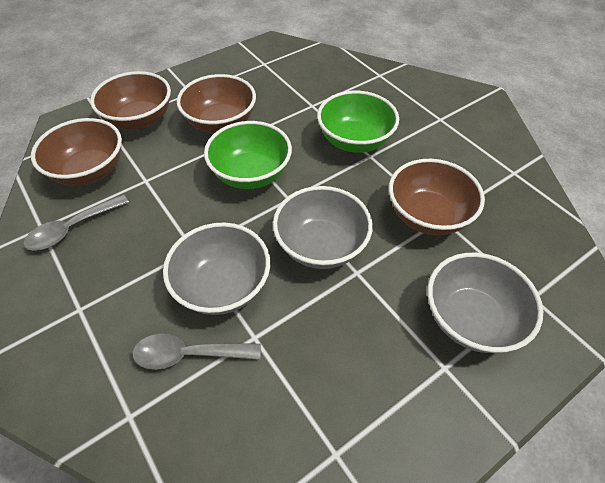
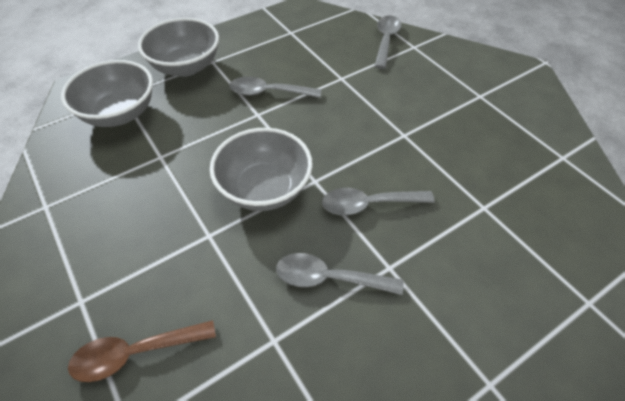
brown bowl: 4 -> 0
brown spoon: 0 -> 1
green bowl: 2 -> 0
grey spoon: 2 -> 4

